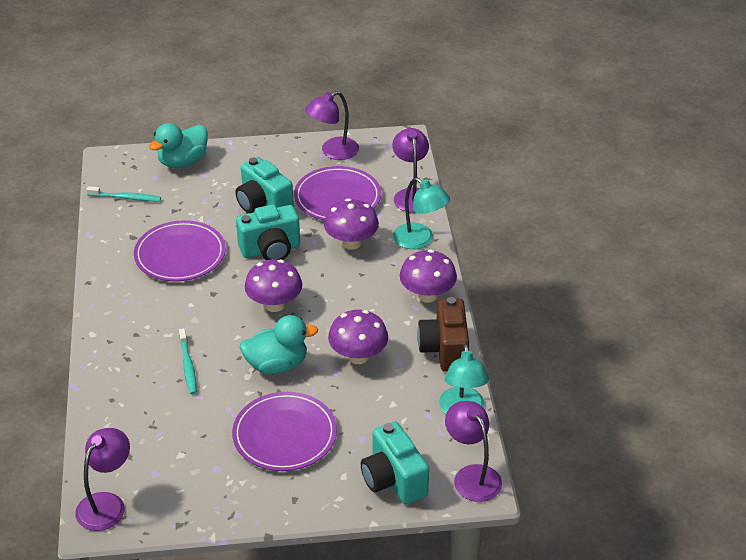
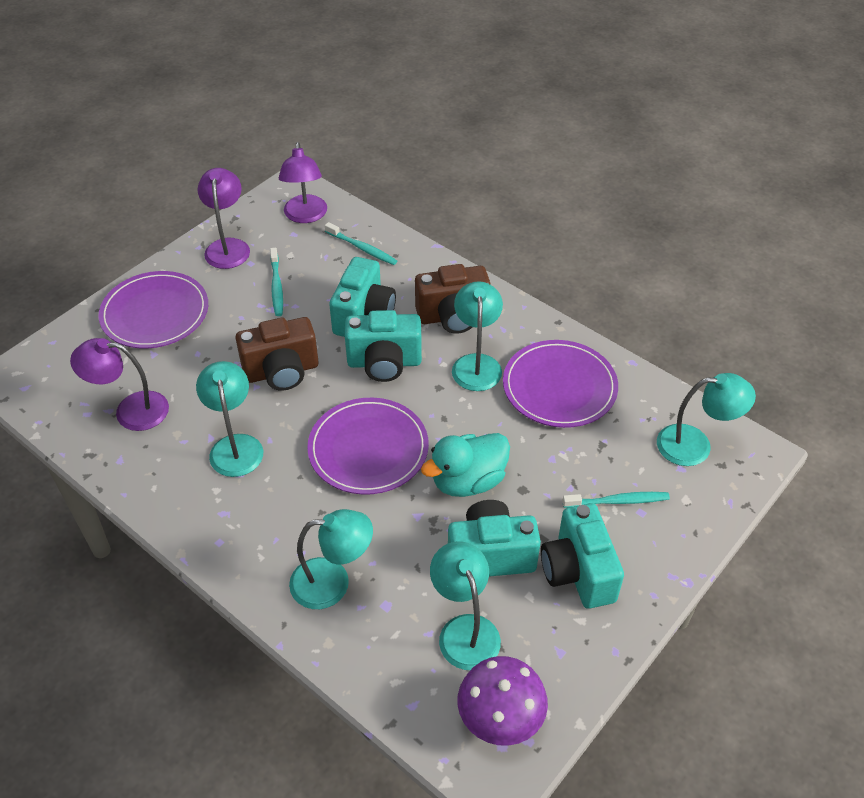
brown camera: 1 -> 2
purple lamp: 4 -> 3
purple mushroom: 4 -> 1
turquoise camera: 3 -> 4
turquoise duck: 2 -> 1
turquoise lamp: 2 -> 5
turquoise toothbrush: 2 -> 3

